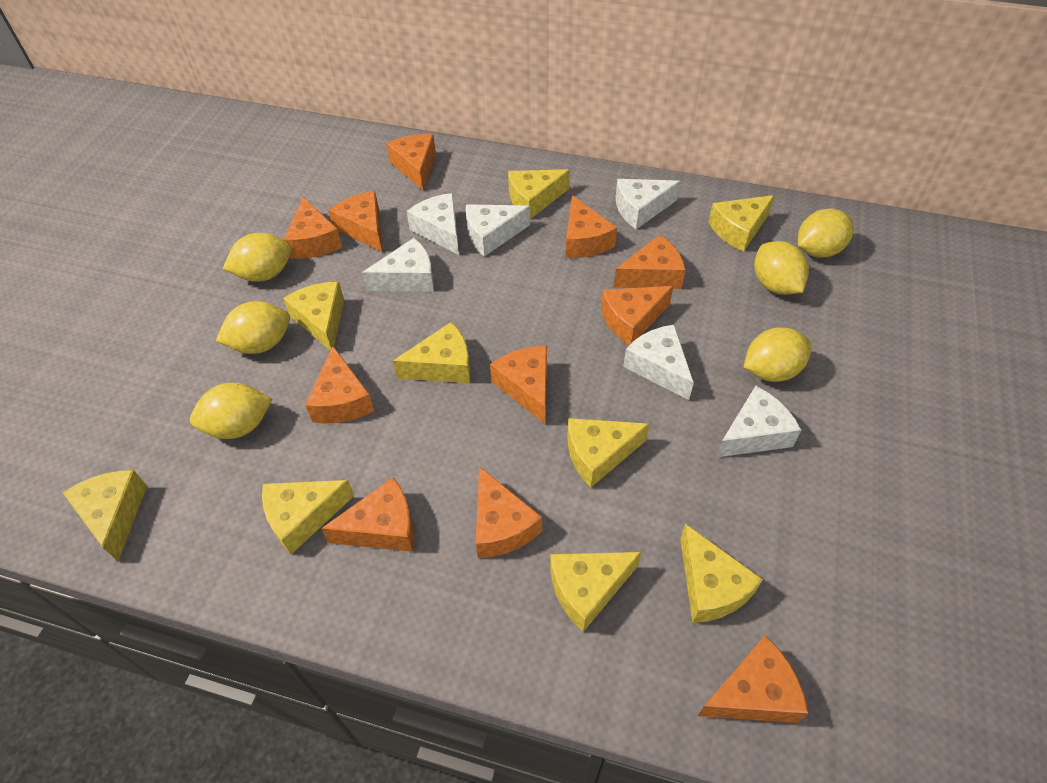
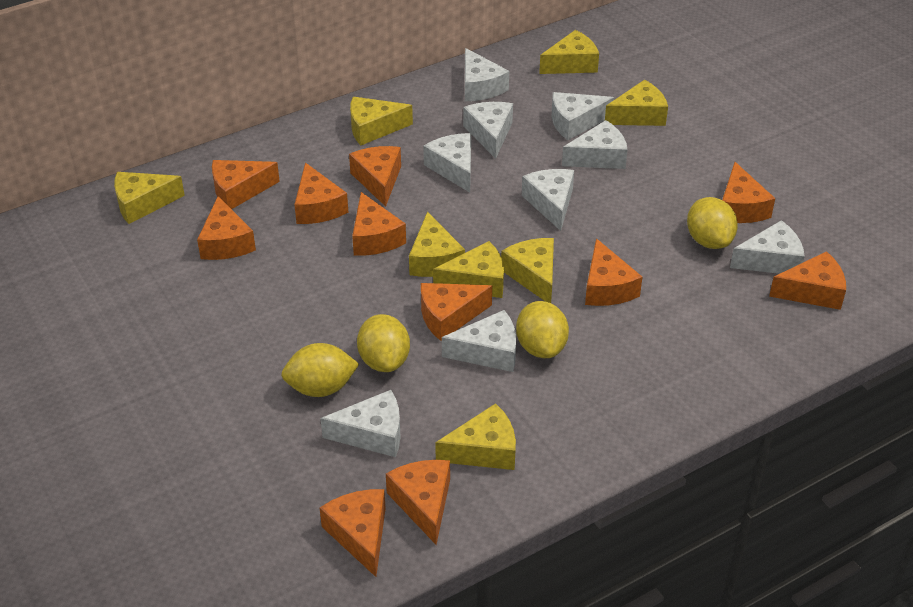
white cheese: 6 -> 9
yellow cheese: 9 -> 8
yellow lemon: 6 -> 4

